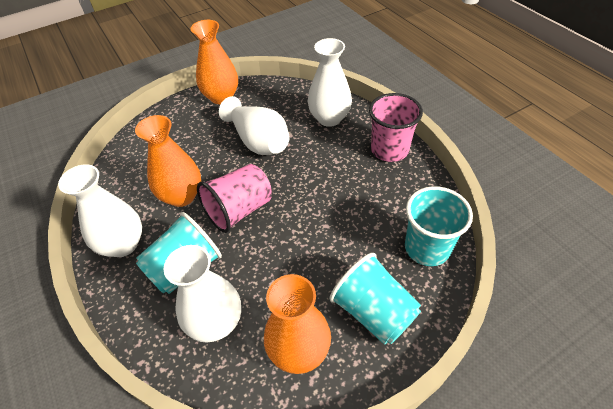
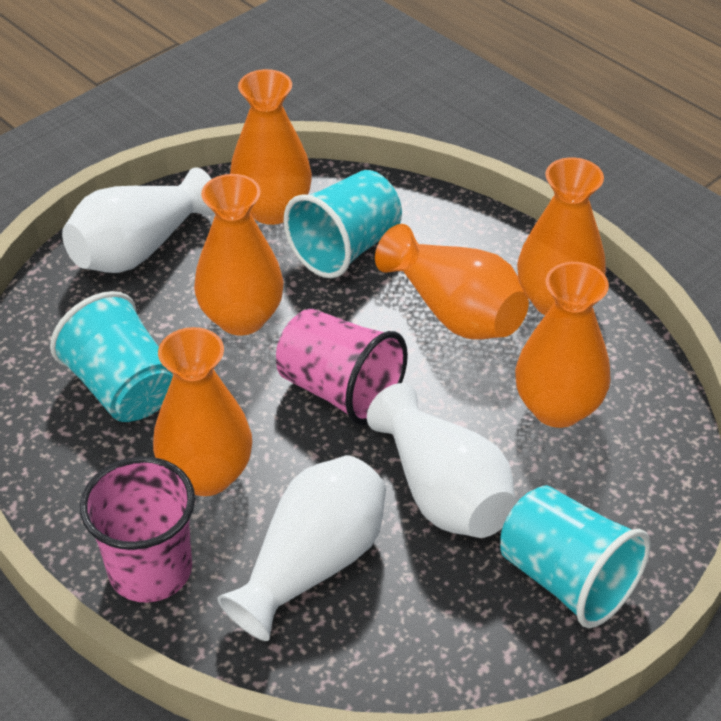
orange vase: 3 -> 6
white vase: 4 -> 3

